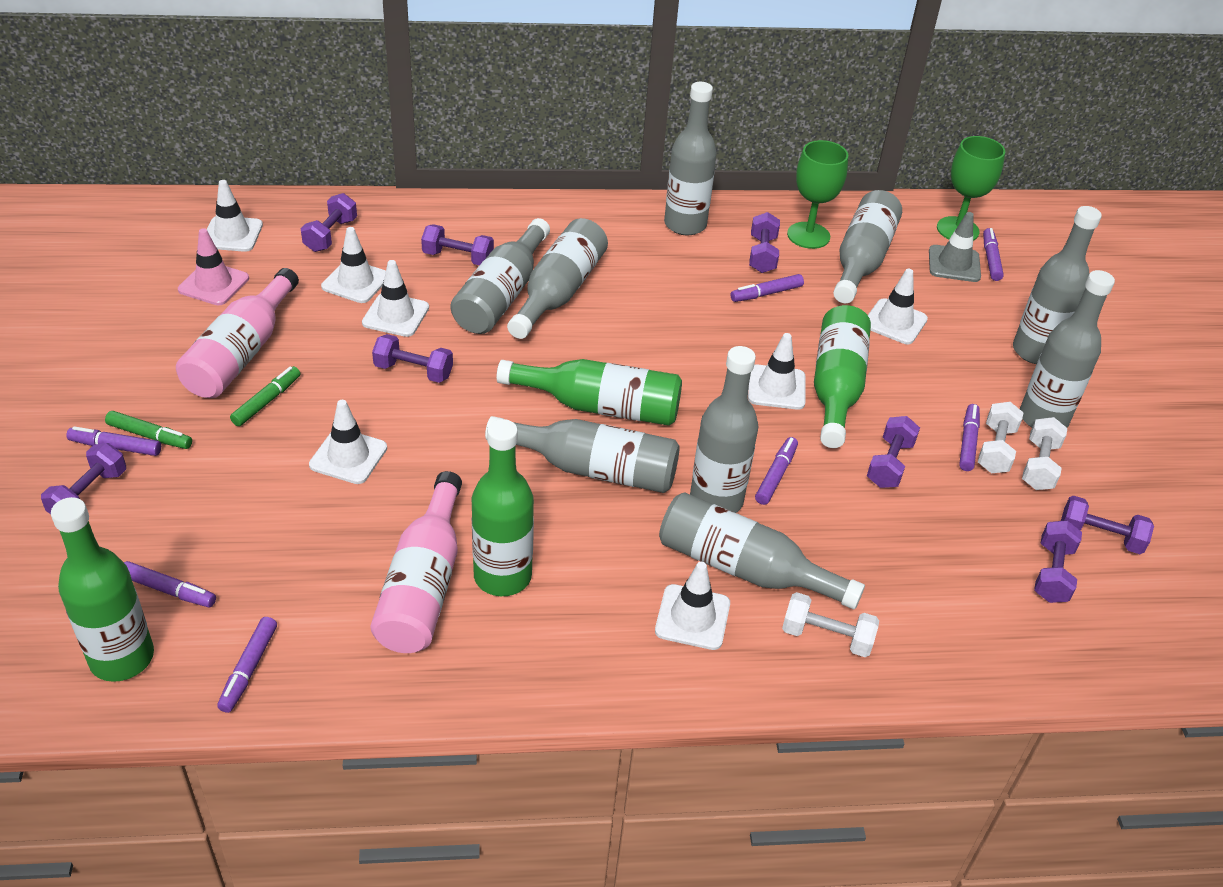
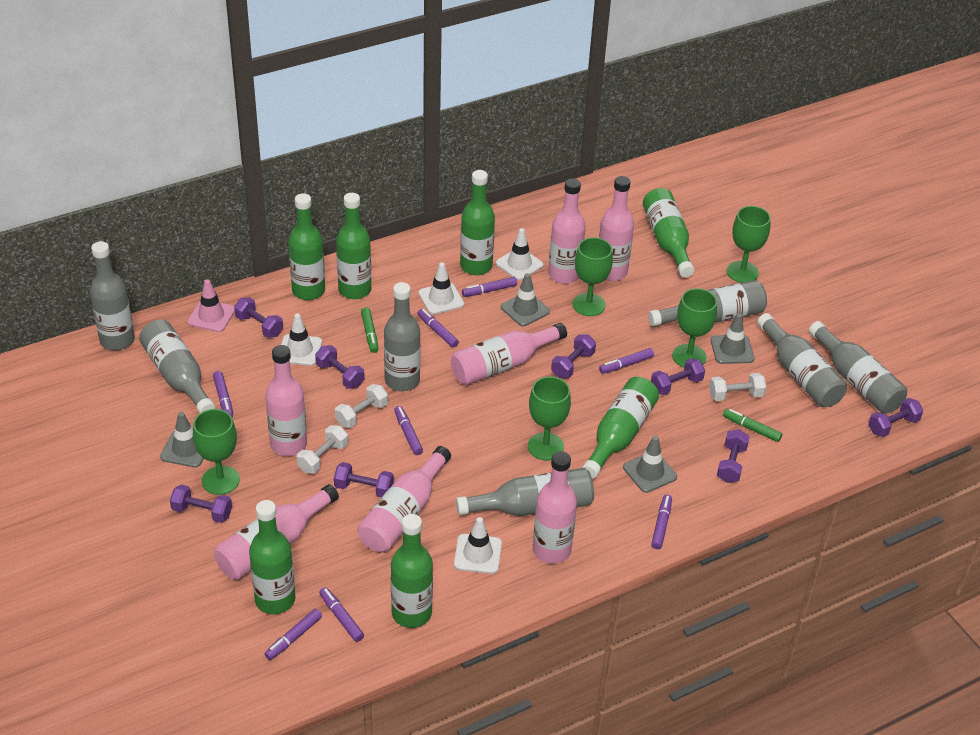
green bottle: 4 -> 7
green goblet: 2 -> 5
grey bottle: 9 -> 7
grey traffic cone: 1 -> 4
pink bottle: 2 -> 7
purple marker: 7 -> 8
white traffic cone: 7 -> 4

